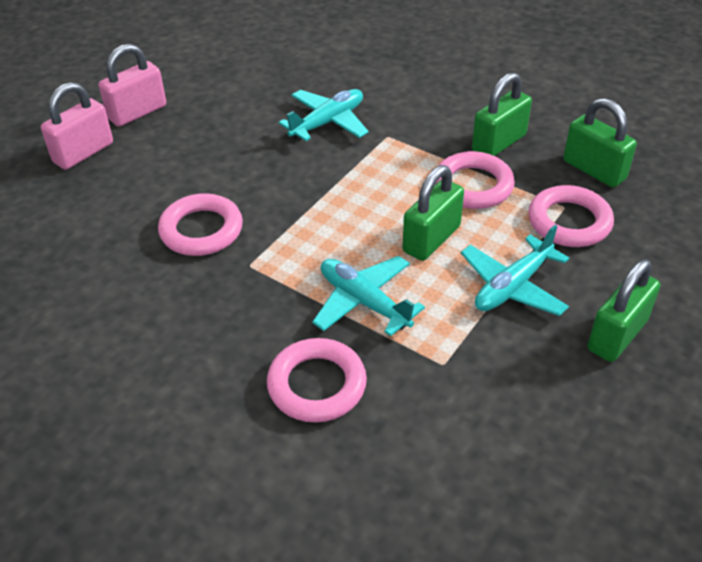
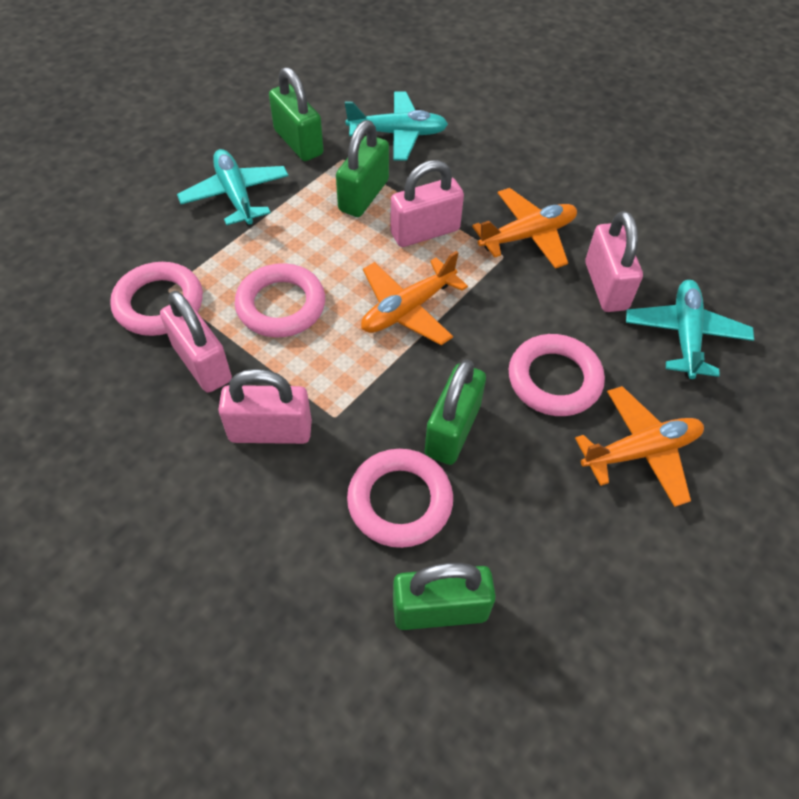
orange plane: 0 -> 3
pink padlock: 2 -> 4

